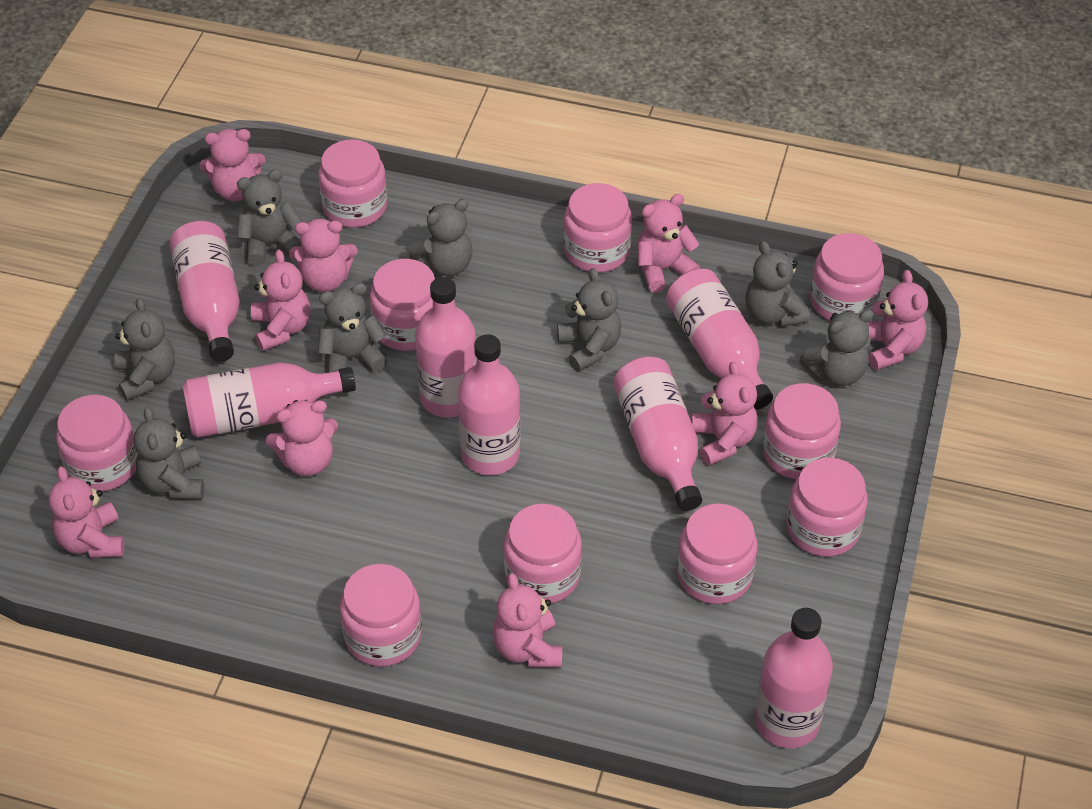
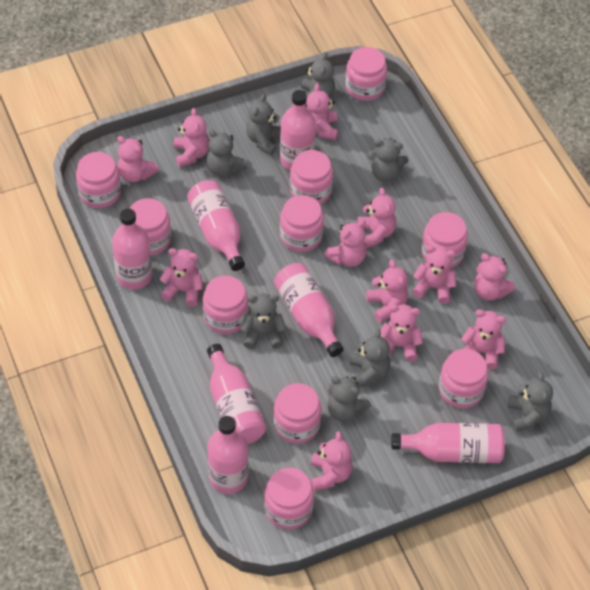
pink teddy bear: 9 -> 12

